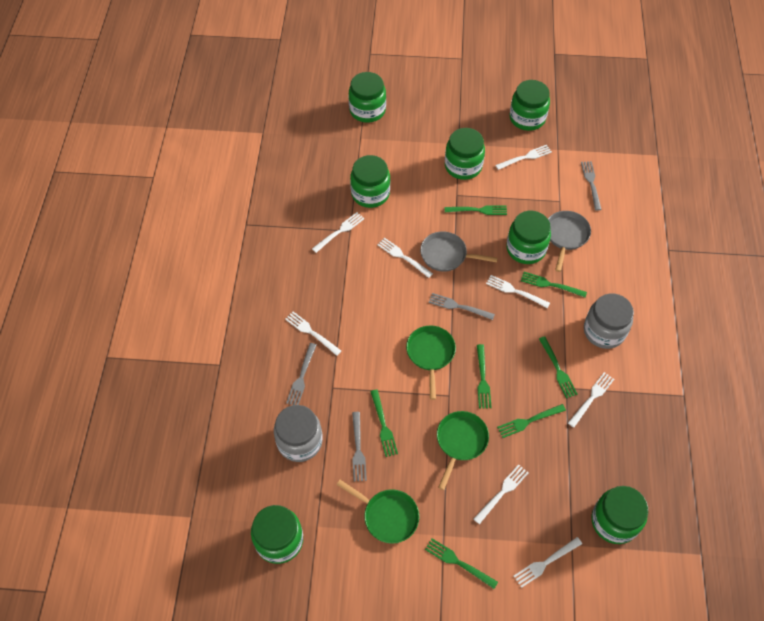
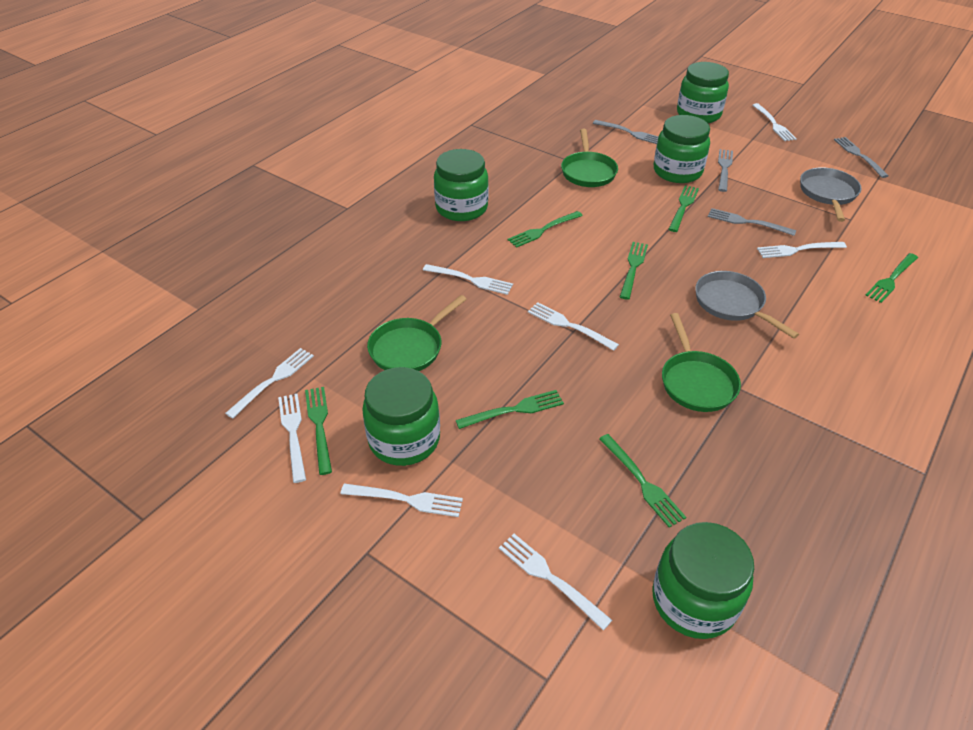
green jar: 7 -> 5
grey jar: 2 -> 0

